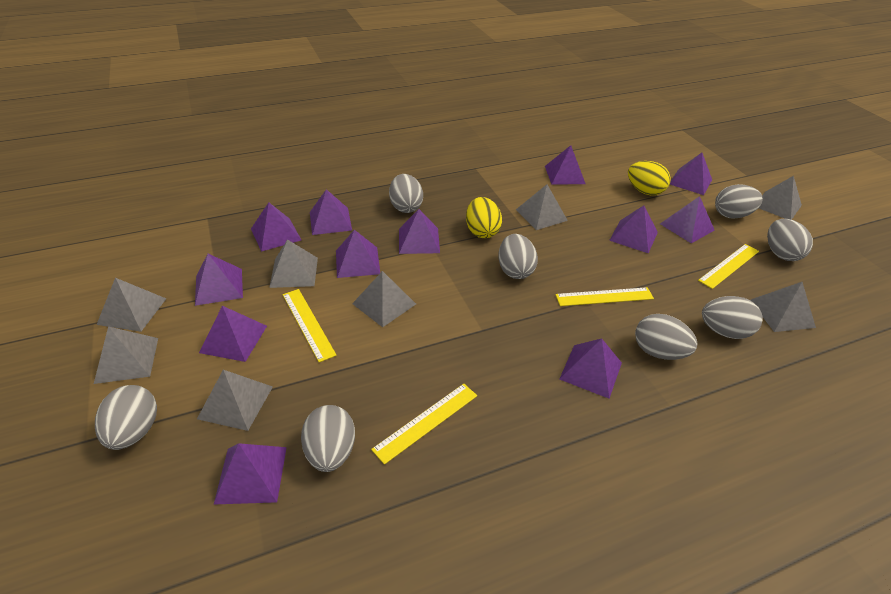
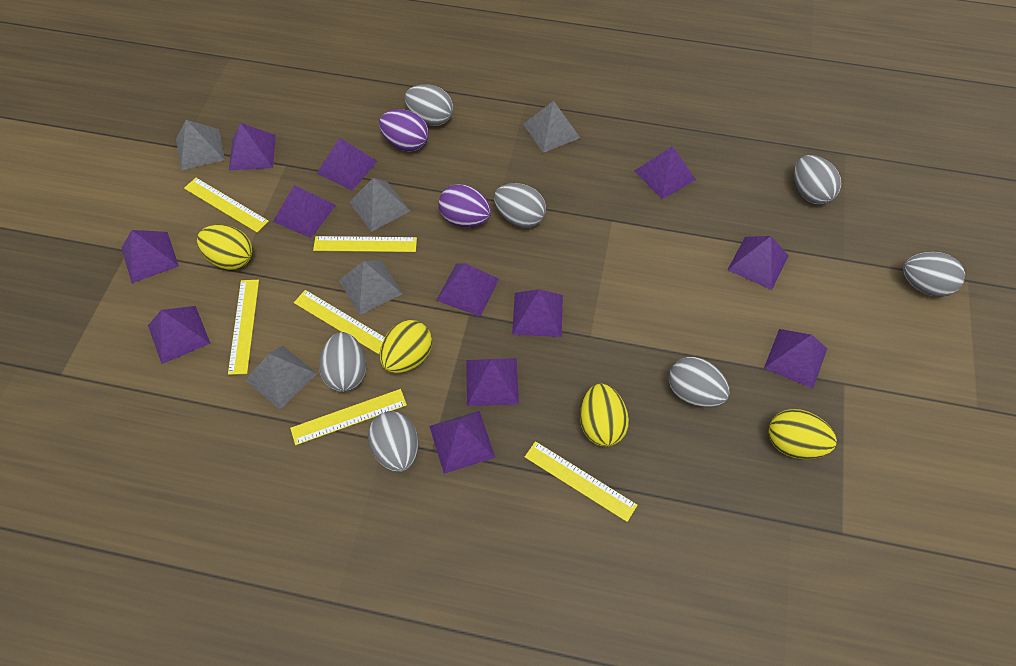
grey egg: 8 -> 7
grey pyramid: 8 -> 5
purple egg: 0 -> 2
yellow egg: 2 -> 4
yellow ruler: 4 -> 6

